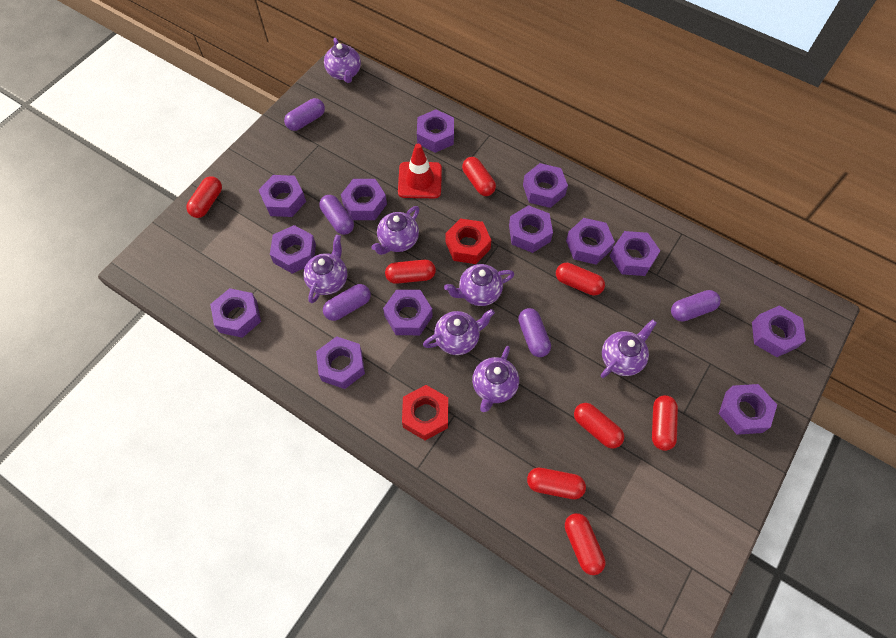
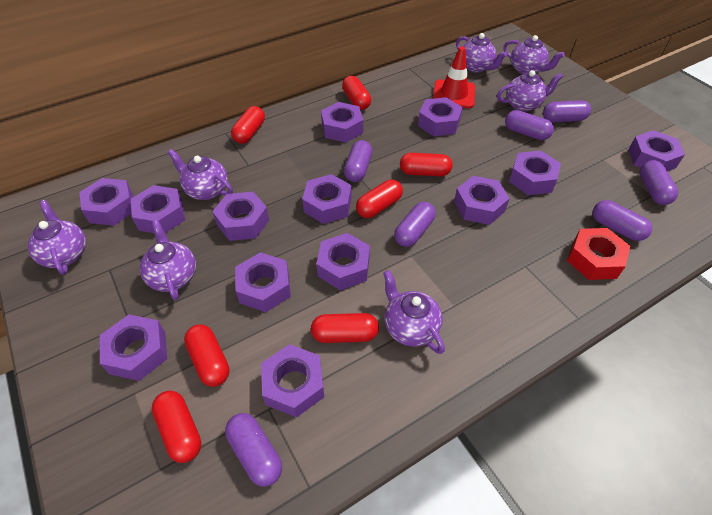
purple capsule: 5 -> 7
red capsule: 8 -> 7
red nut: 2 -> 1

